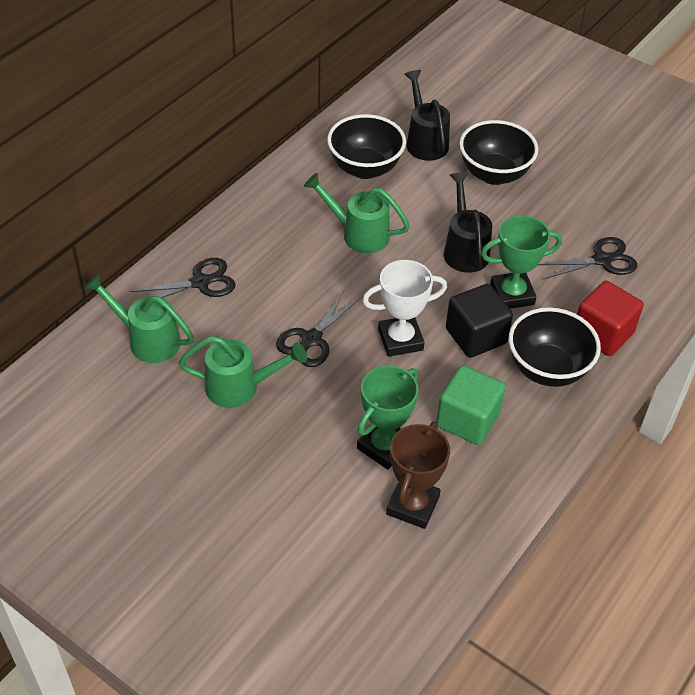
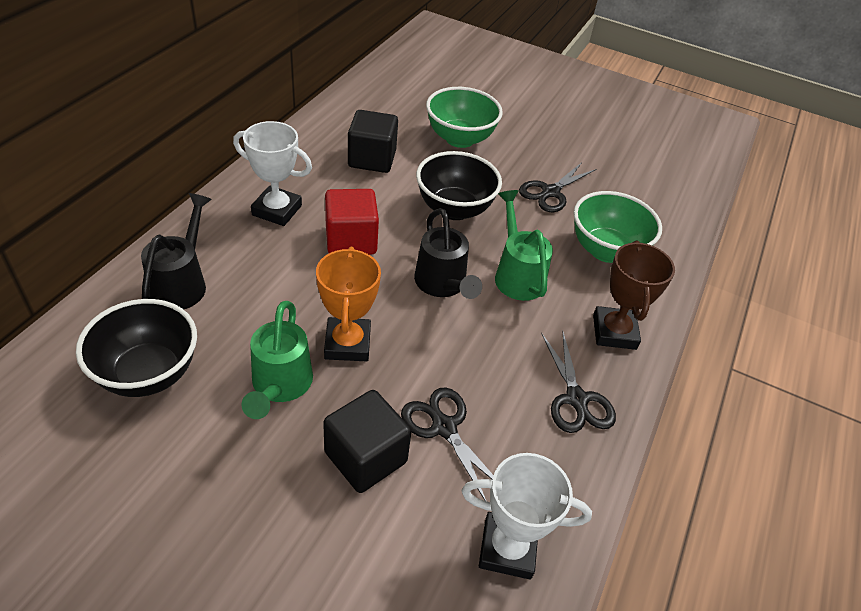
black bowl: 3 -> 2
black cube: 1 -> 2
green bowl: 0 -> 2
green cube: 1 -> 0
green trophy: 2 -> 0
green watering can: 3 -> 2
orange trophy: 0 -> 1
white trophy: 1 -> 2

